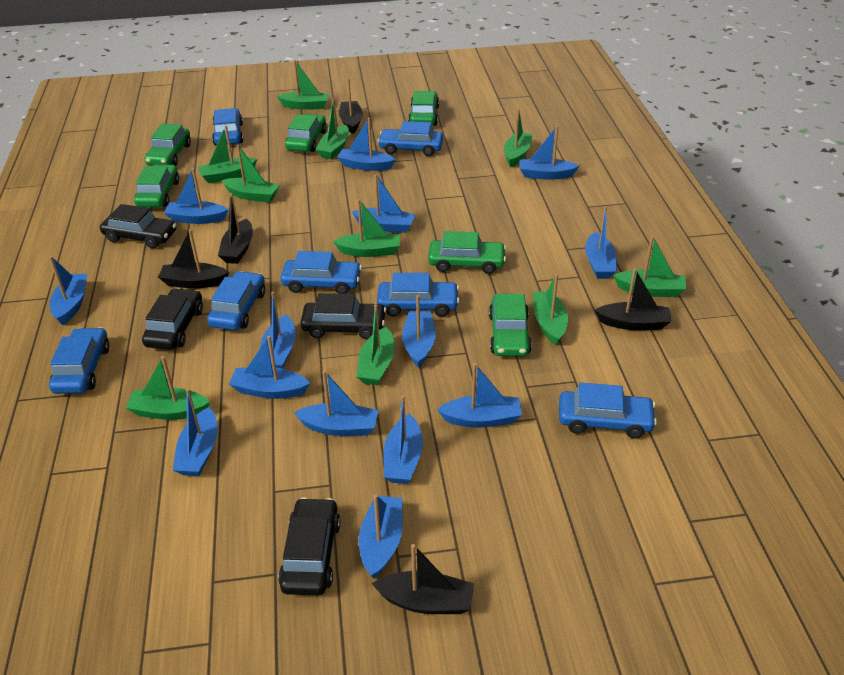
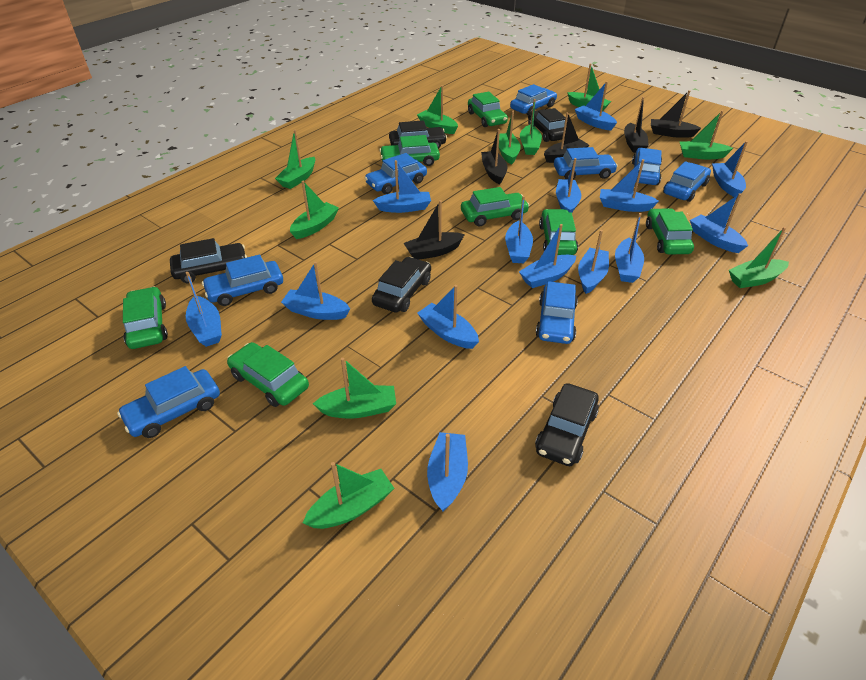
black car: 4 -> 5
blue car: 7 -> 8
green car: 6 -> 7

